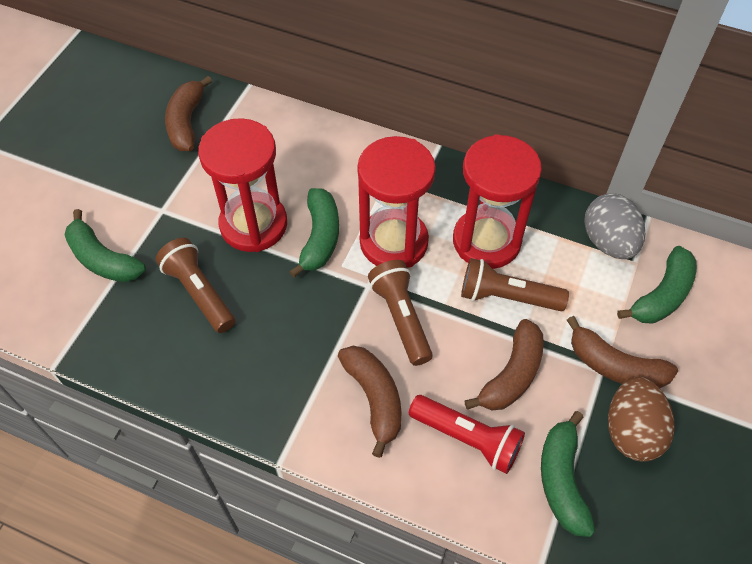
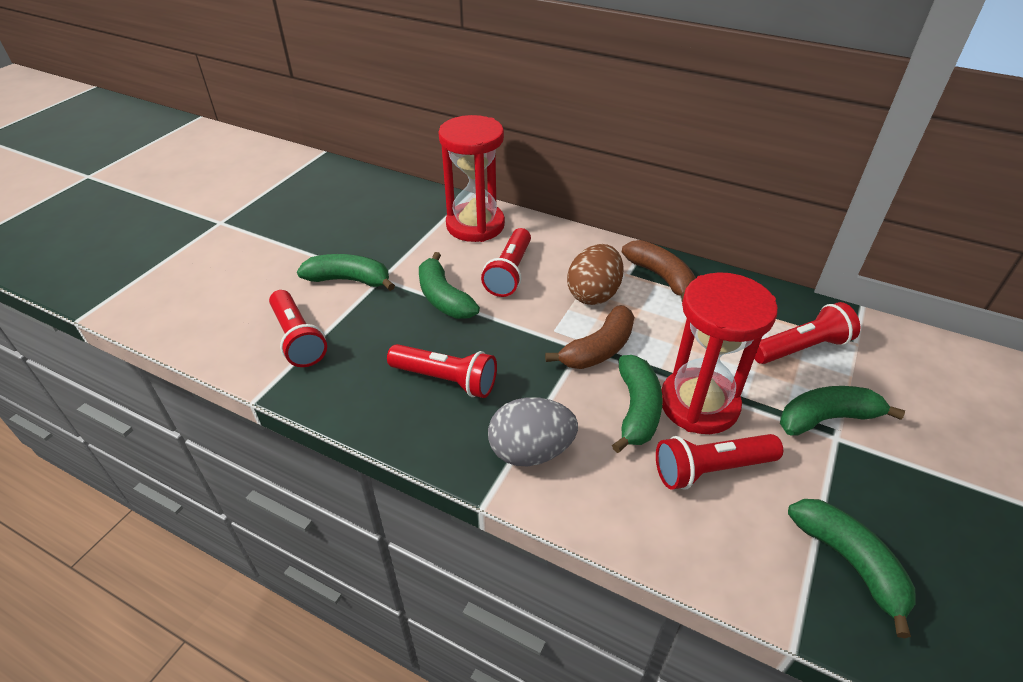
brown banana: 4 -> 2
brown flashlight: 3 -> 0
green banana: 4 -> 5
red flashlight: 1 -> 5
red hourglass: 3 -> 2

